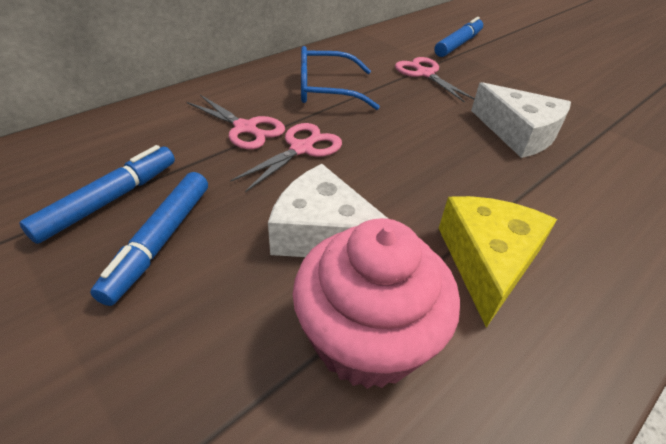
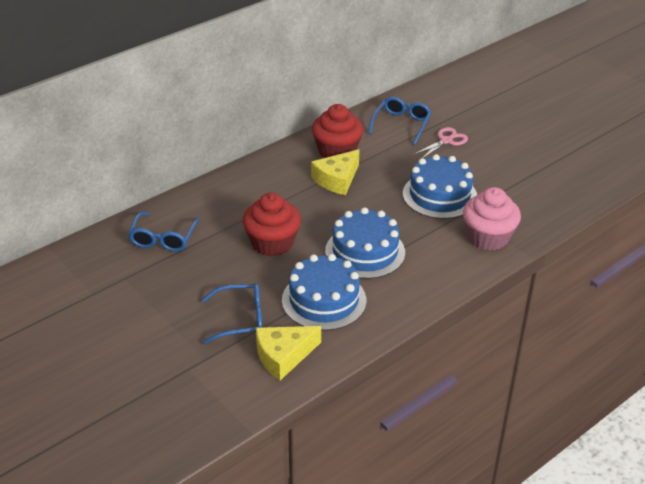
blue cake: 0 -> 3
blue glasses: 1 -> 3
blue marker: 3 -> 0
pink scissors: 3 -> 1
red cupcake: 0 -> 2
white cheese: 2 -> 0
yellow cheese: 1 -> 2

